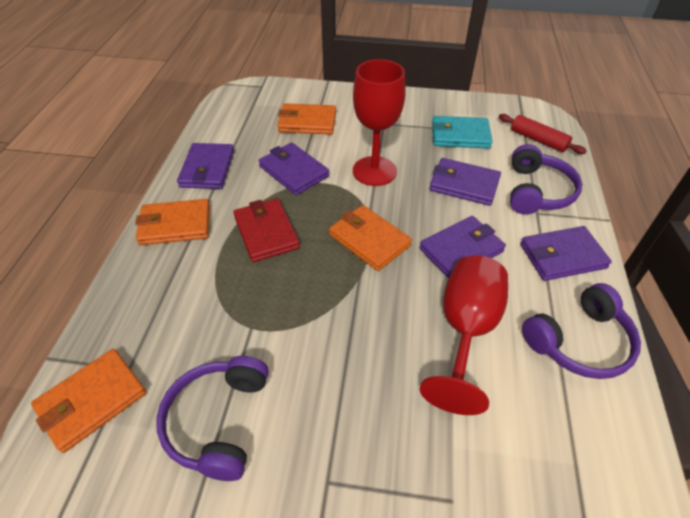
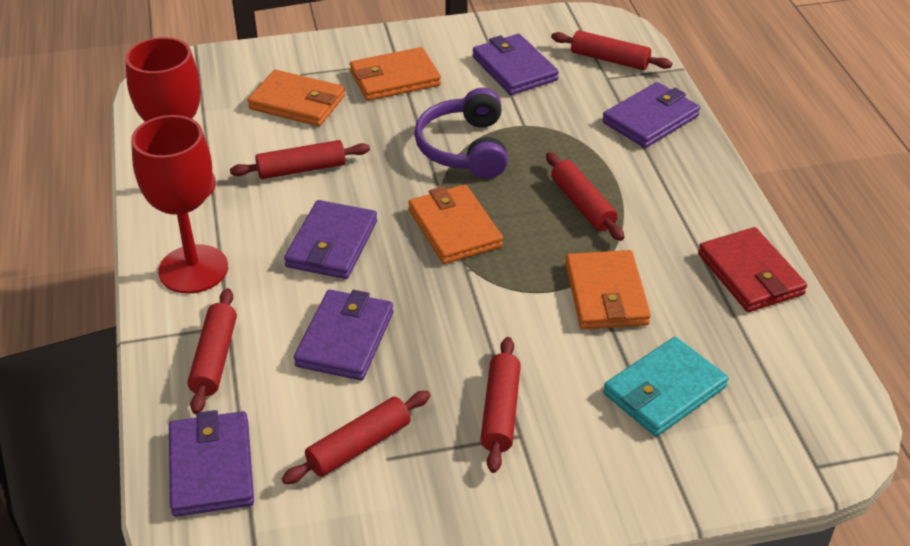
purple headphones: 3 -> 1
red rolling pin: 1 -> 6

